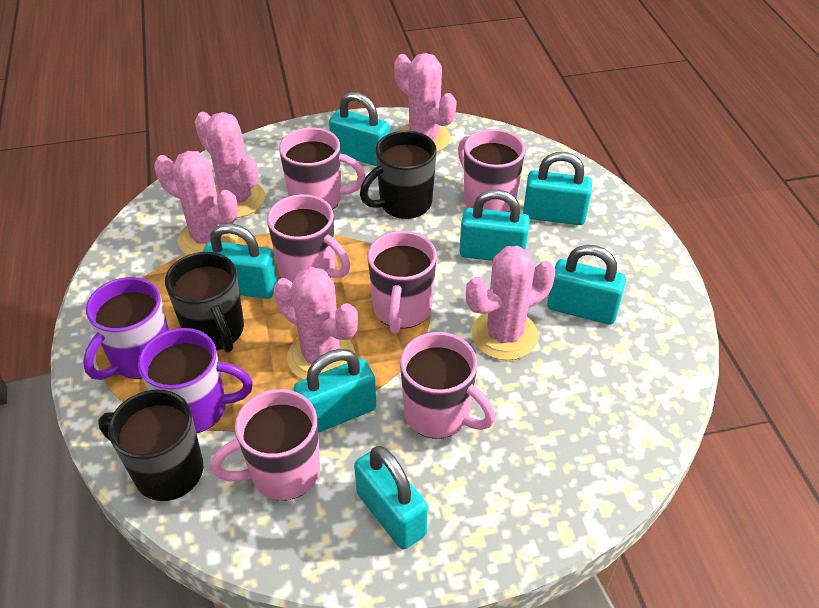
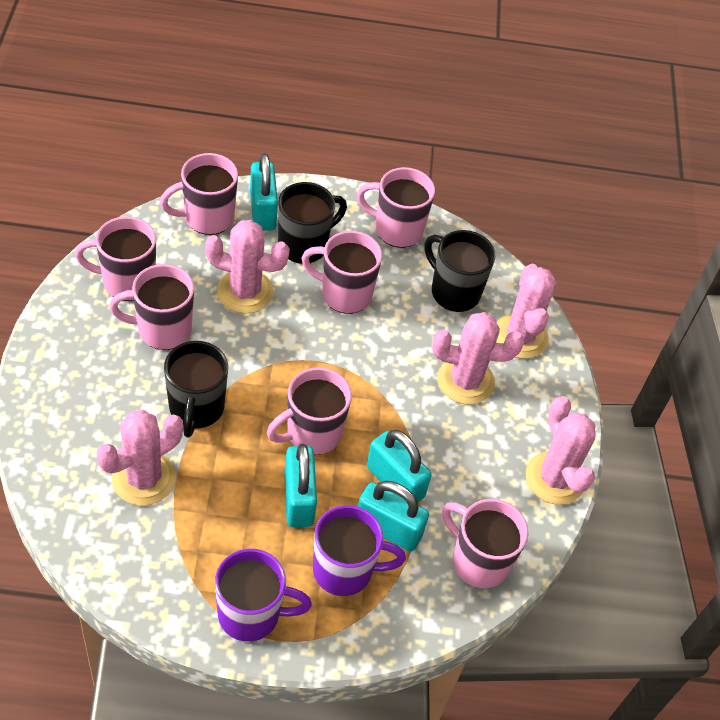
pink mug: 6 -> 7
turquoise padlock: 7 -> 4

